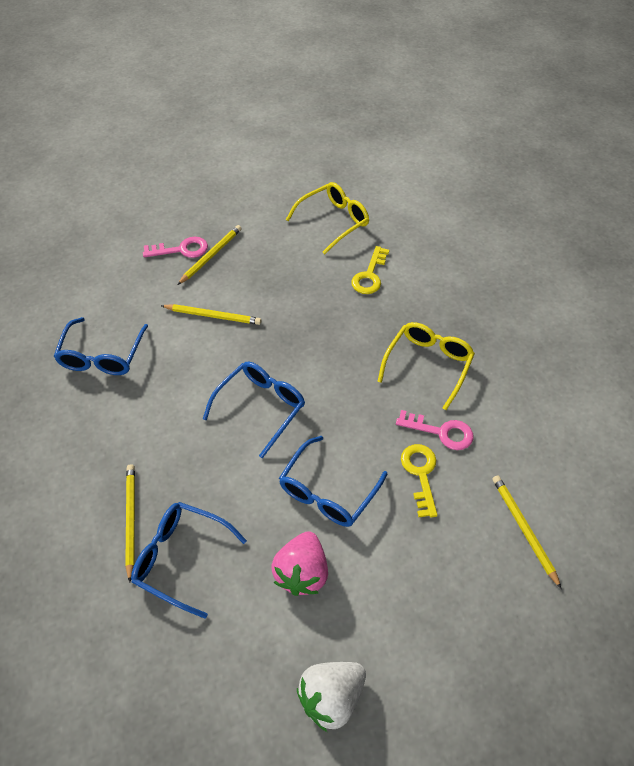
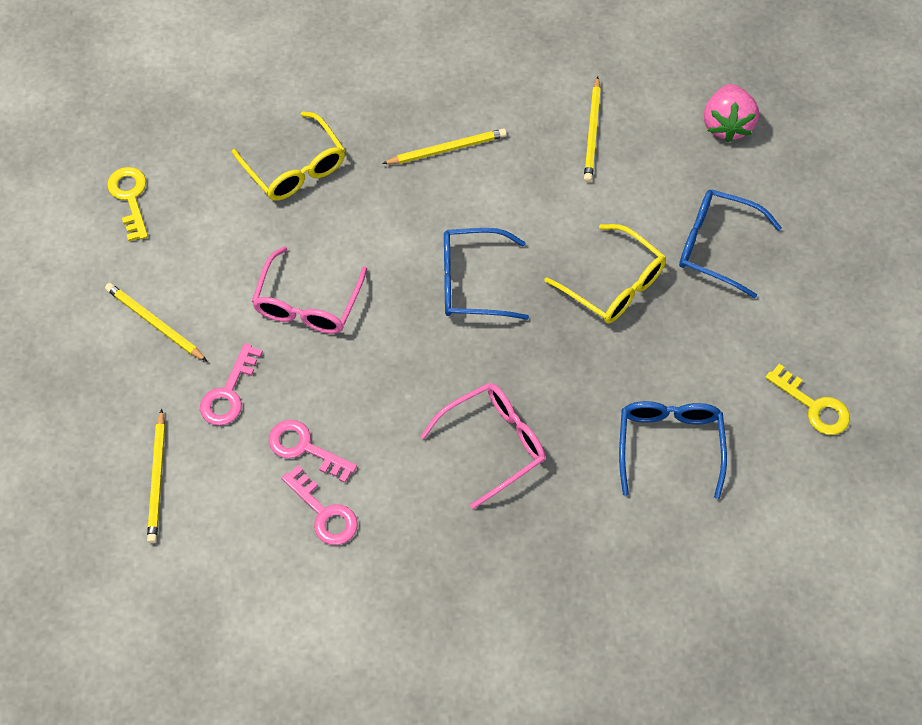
blue glasses: 4 -> 3
pink glasses: 0 -> 2
pink key: 2 -> 3
white strawberry: 1 -> 0

